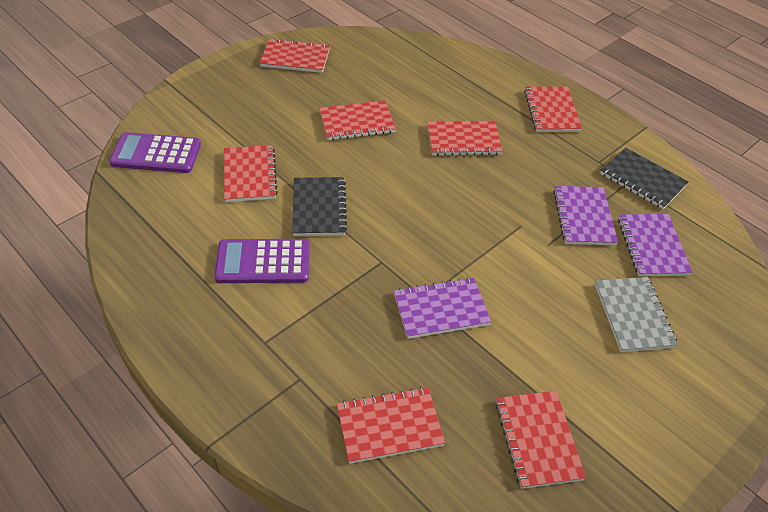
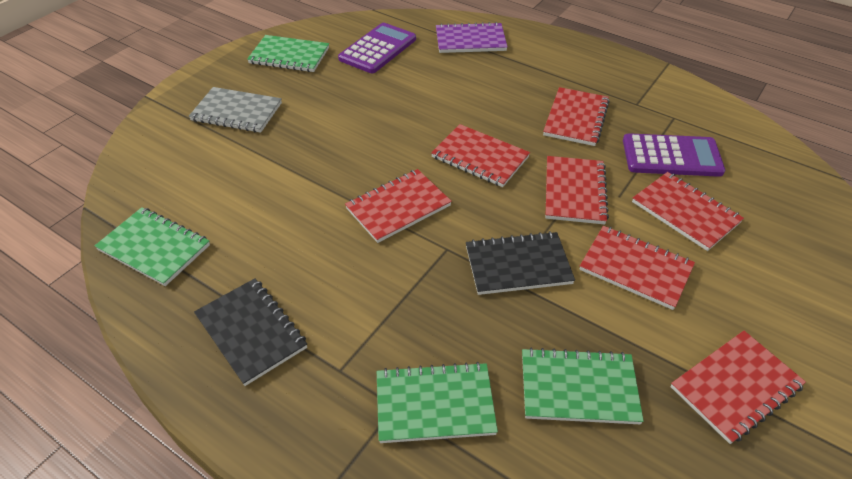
green notebook: 0 -> 4
purple notebook: 3 -> 1

